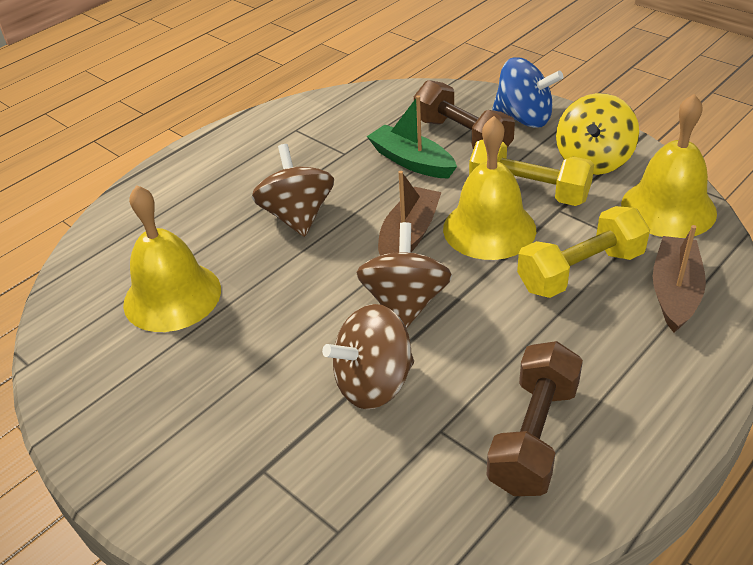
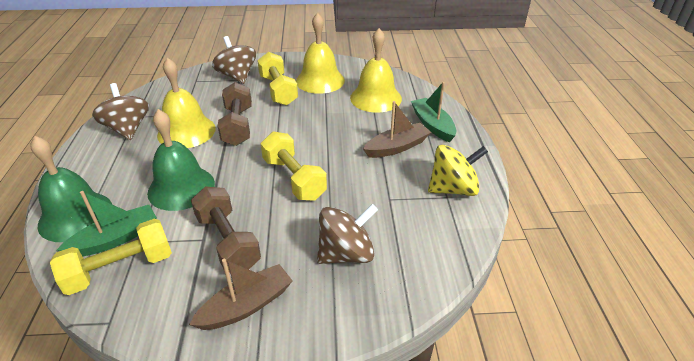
blue spinning top: 1 -> 0
green bell: 0 -> 2
green boat: 1 -> 2
yellow dumbbell: 2 -> 3

